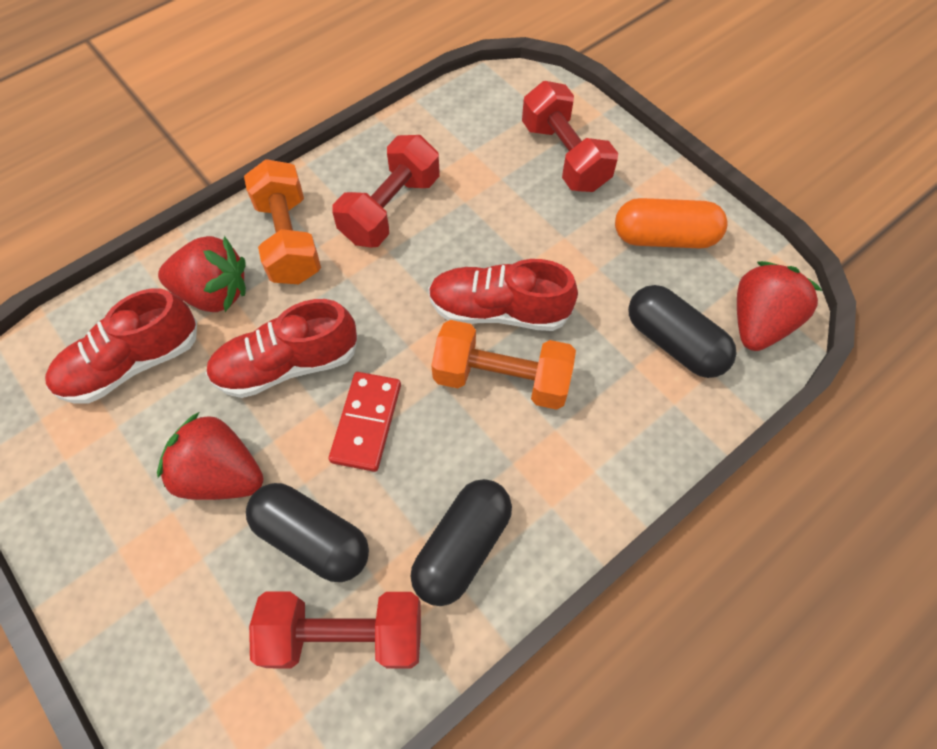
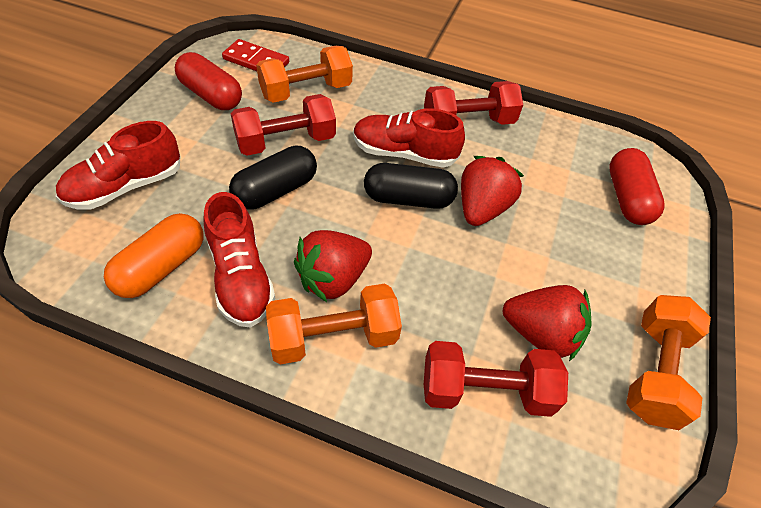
black capsule: 3 -> 2
orange dumbbell: 2 -> 3
red capsule: 0 -> 2

